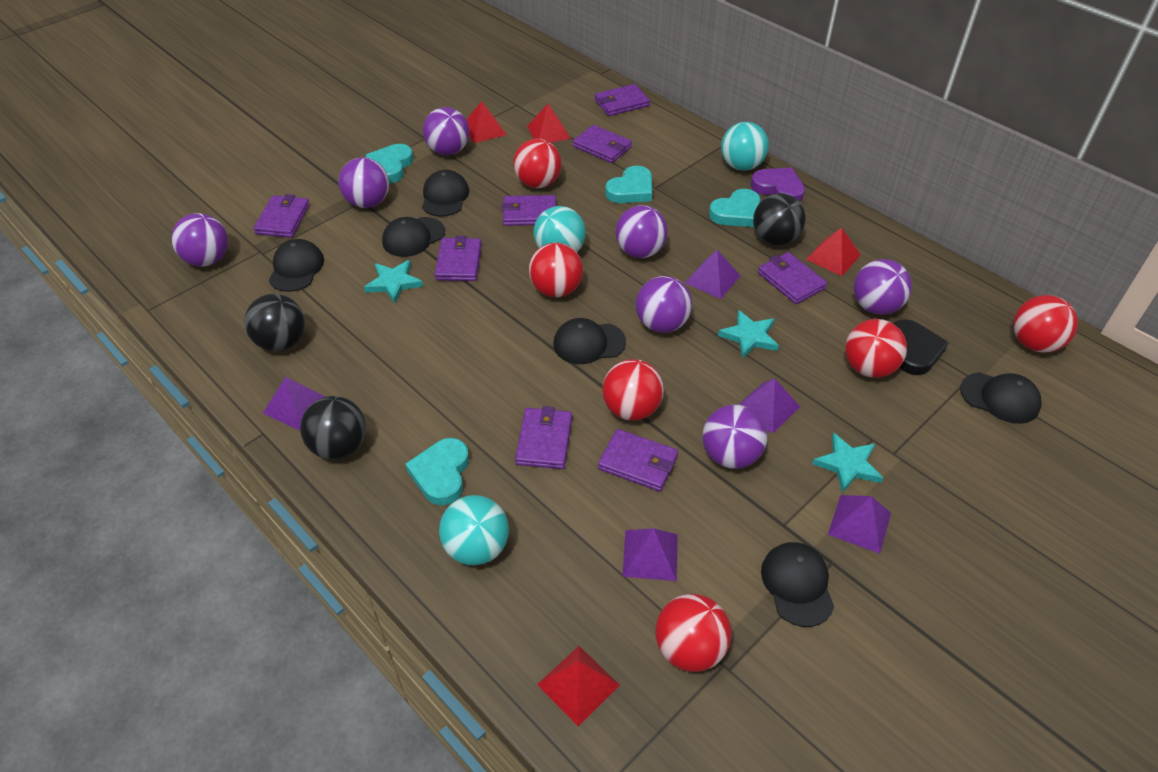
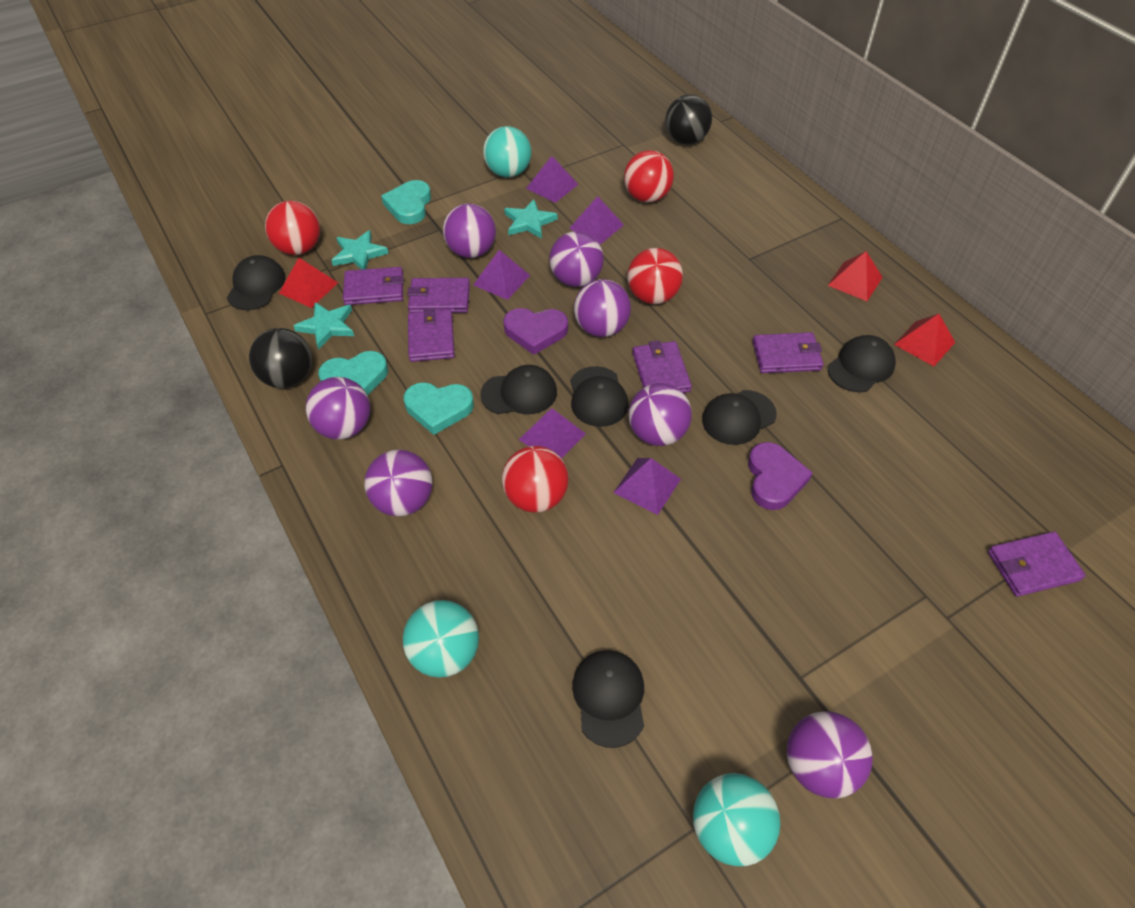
black ball: 3 -> 2
black heart: 1 -> 0
purple heart: 1 -> 2
purple wallet: 8 -> 6
red ball: 6 -> 4
red pyramid: 4 -> 3
turquoise heart: 4 -> 3

